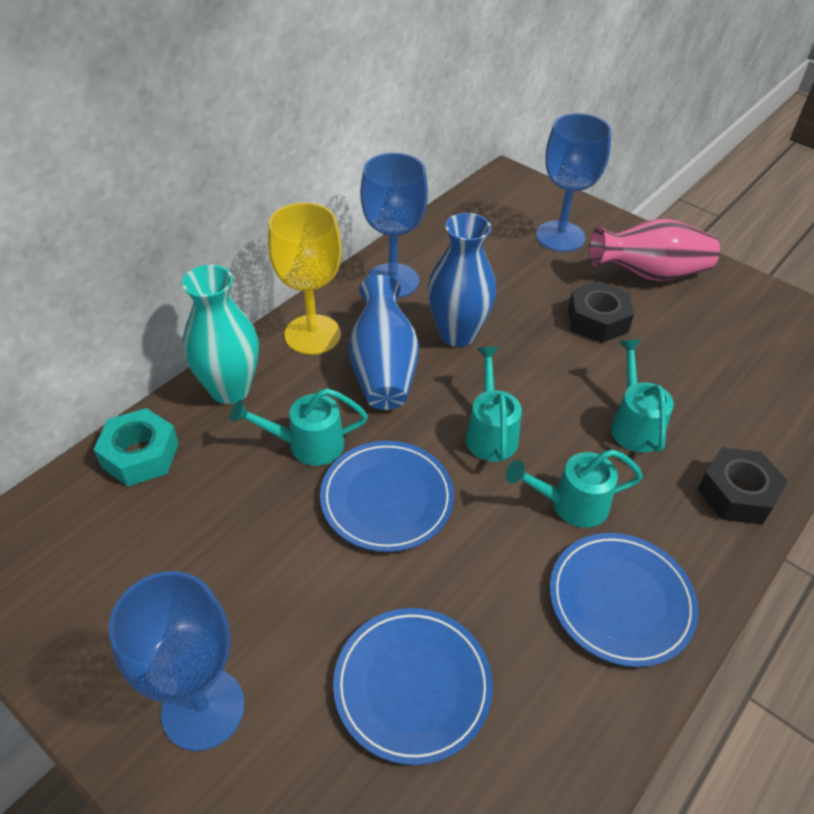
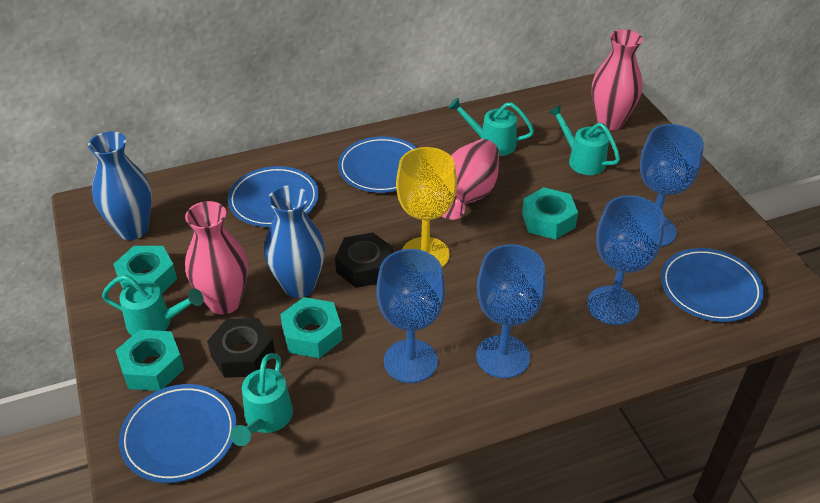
blue goblet: 3 -> 4
blue plate: 3 -> 4
pink vase: 1 -> 3
turquoise nut: 1 -> 4
turquoise vase: 1 -> 0

